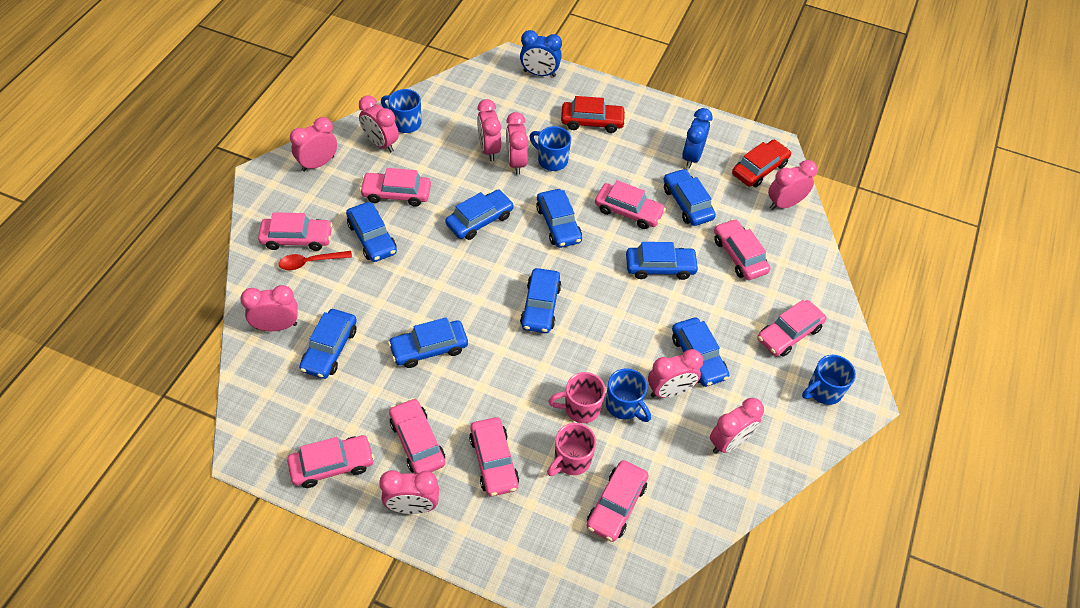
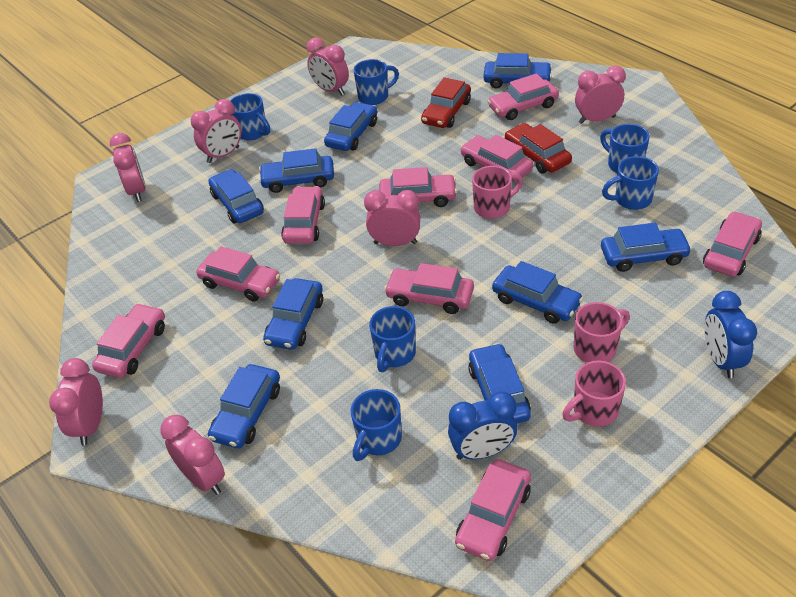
blue mug: 4 -> 6
pink clock: 9 -> 7
pink mug: 2 -> 3
red spoon: 1 -> 0

